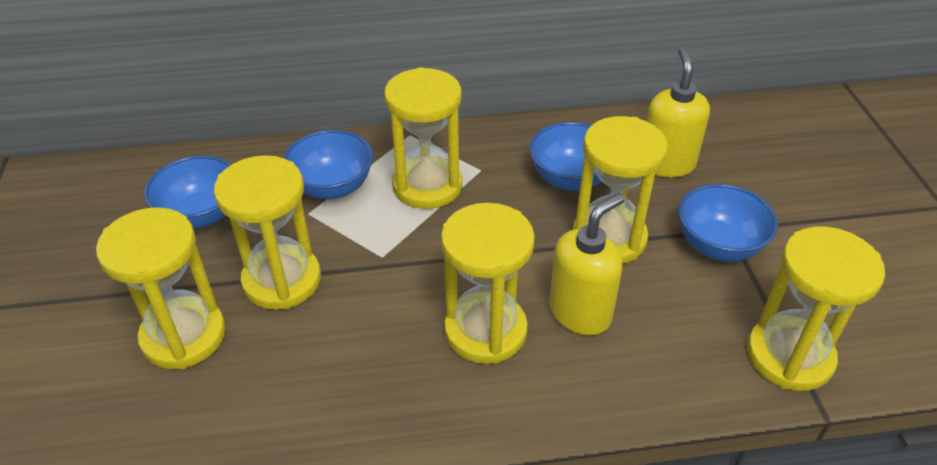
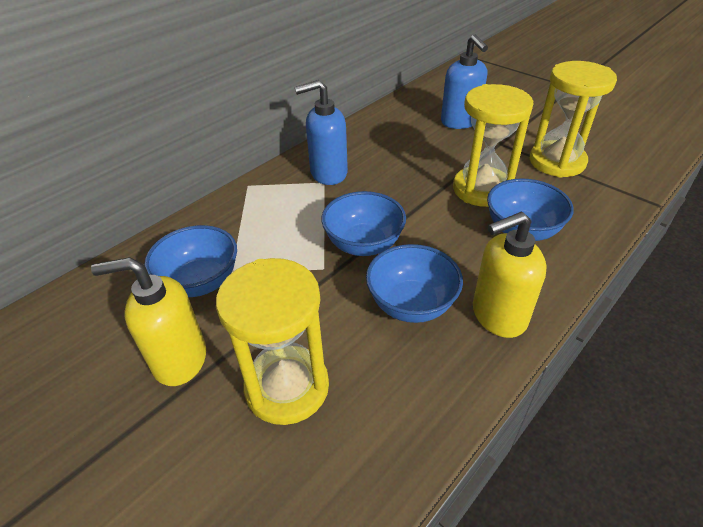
blue soap dispenser: 0 -> 2
yellow hourglass: 6 -> 3

